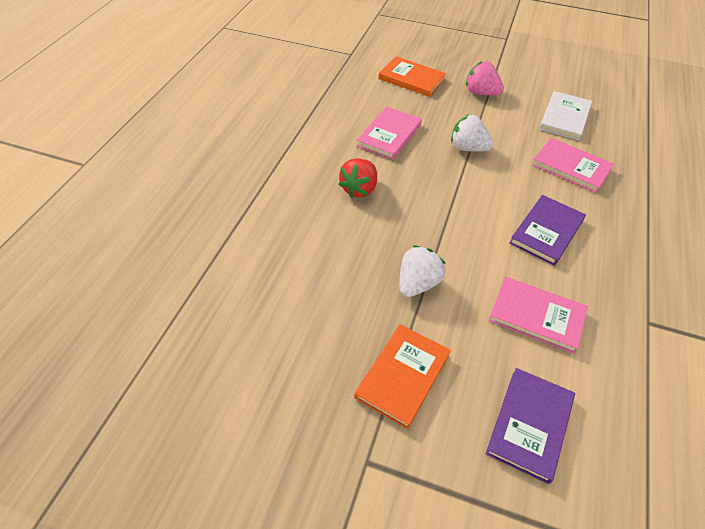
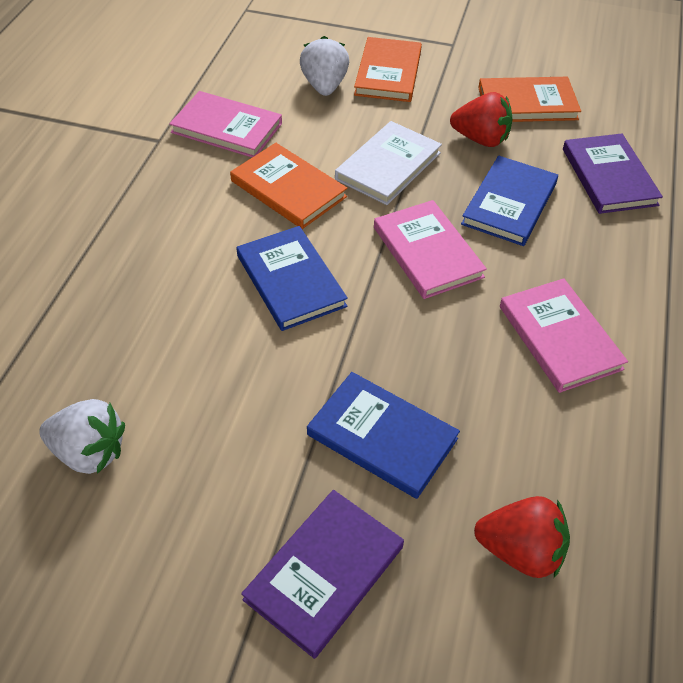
blue book: 0 -> 3
orange book: 2 -> 3
pink strawberry: 1 -> 0
red strawberry: 1 -> 2

